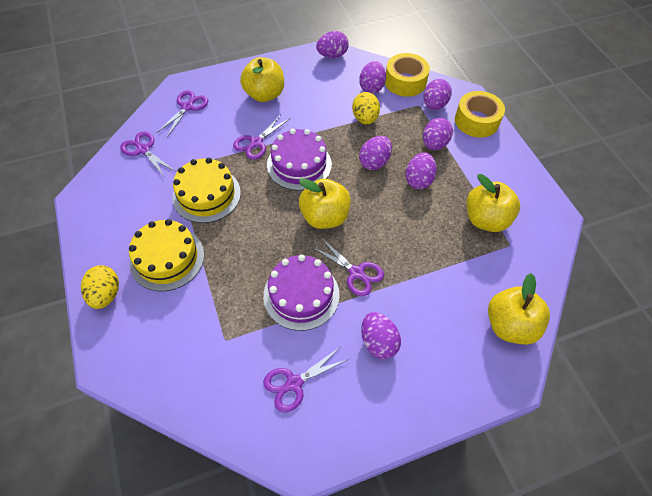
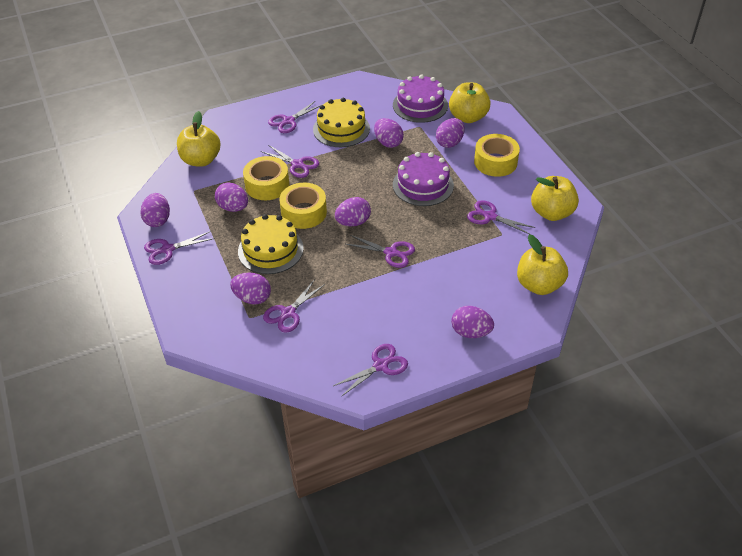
purple scissors: 5 -> 7
yellow egg: 2 -> 0
yellow tape: 2 -> 3

